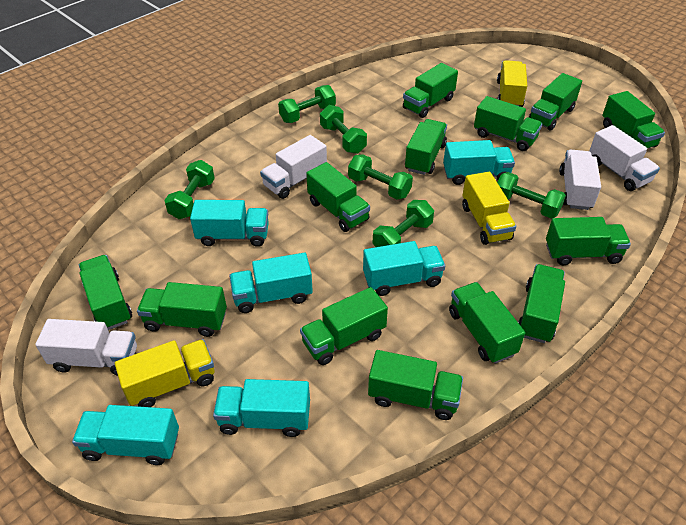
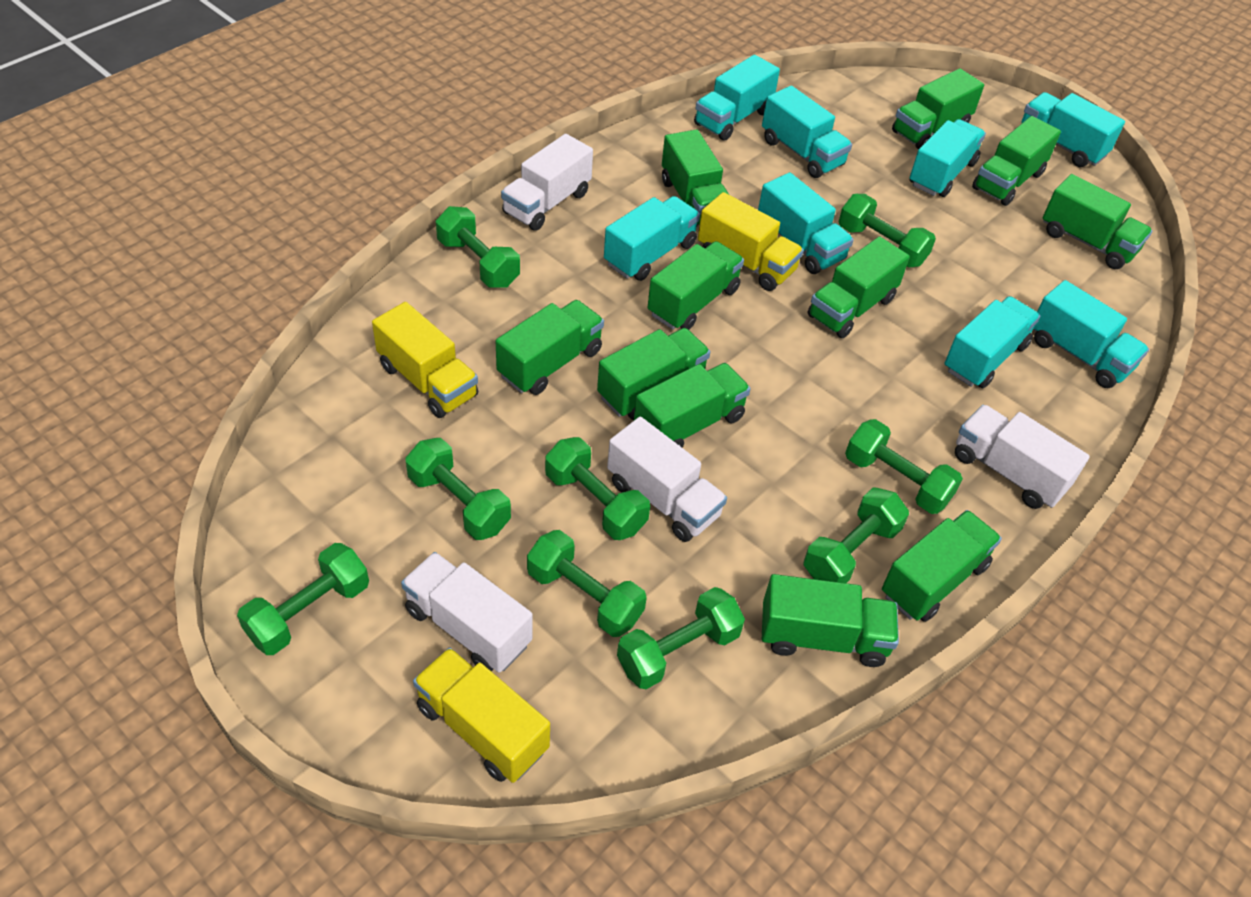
green dumbbell: 6 -> 9
green truck: 13 -> 11
turquoise truck: 6 -> 8

